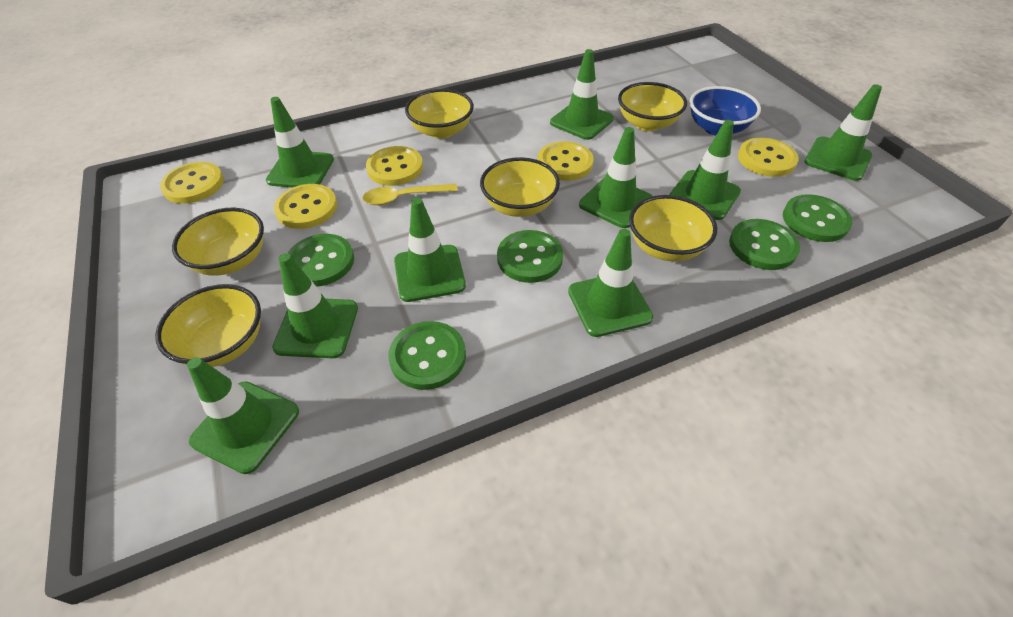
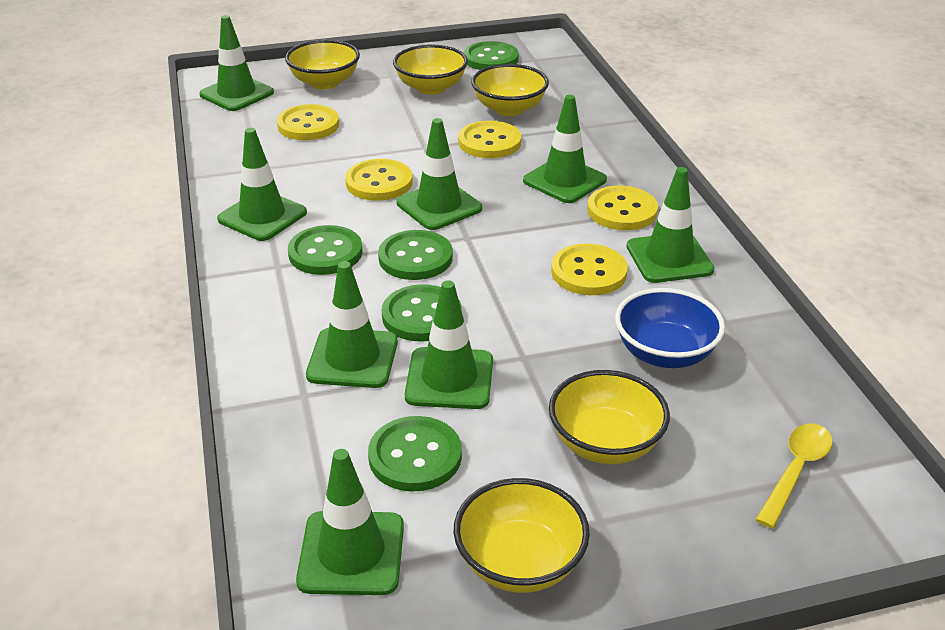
green traffic cone: 9 -> 8
yellow bowl: 6 -> 5

